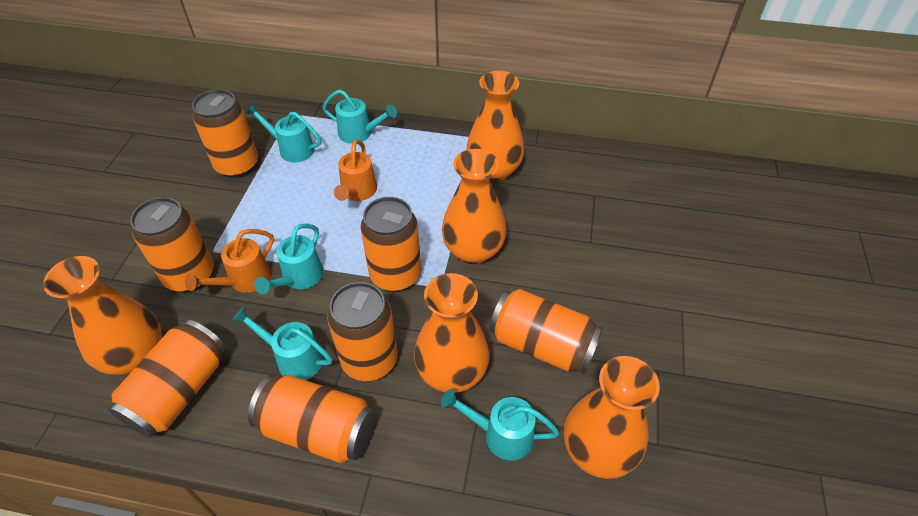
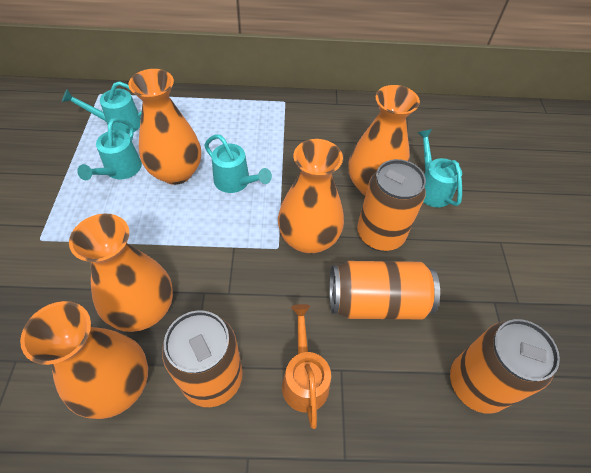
orange can: 7 -> 4
orange watering can: 2 -> 1
turquoise watering can: 5 -> 4

